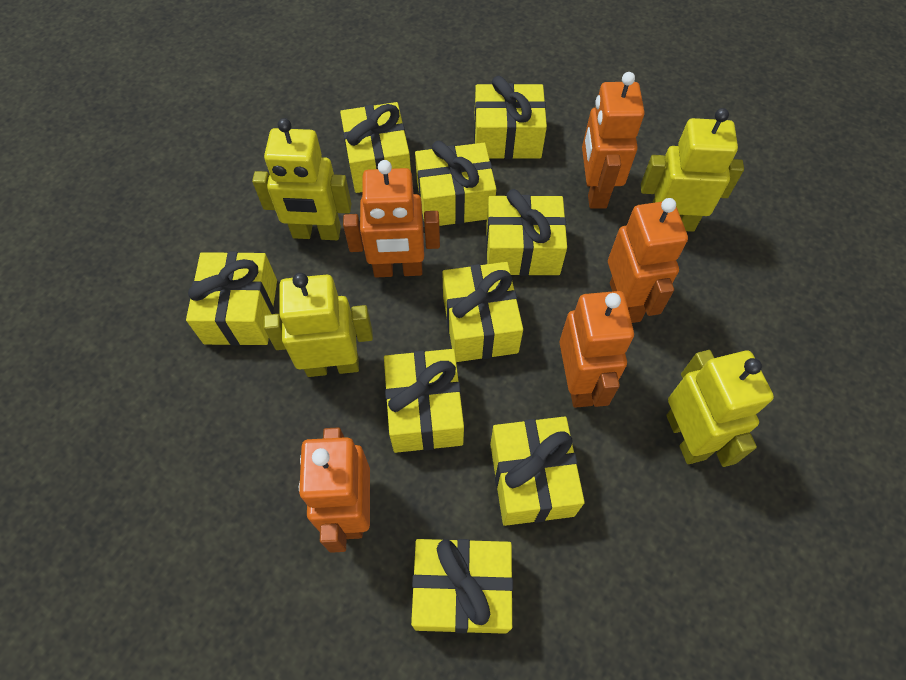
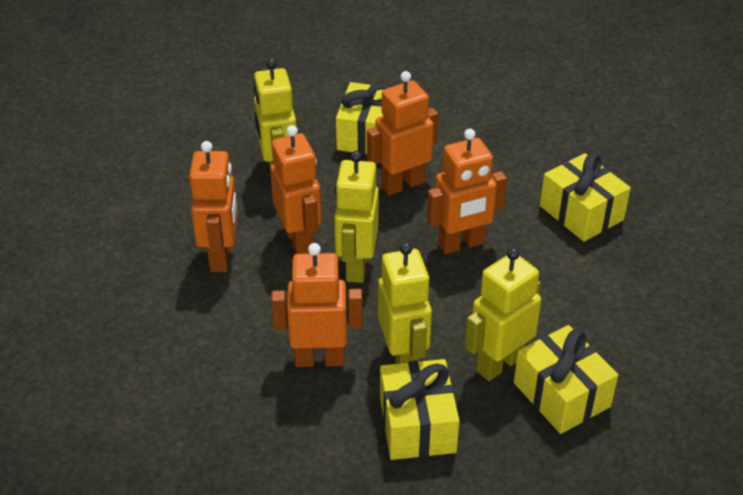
yellow gift: 9 -> 4

